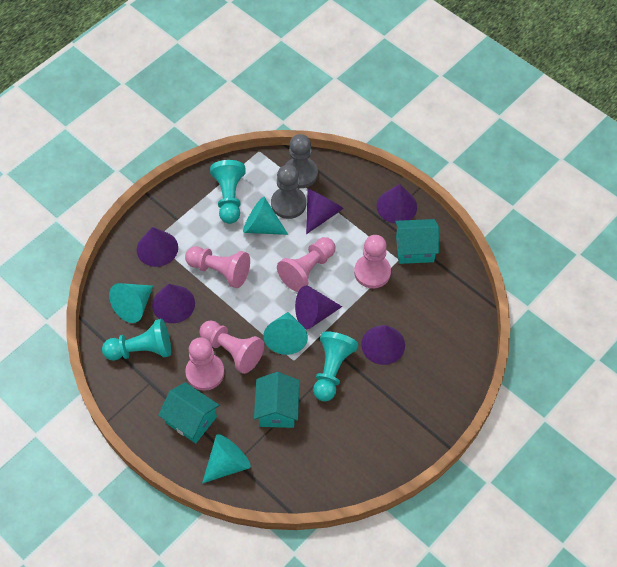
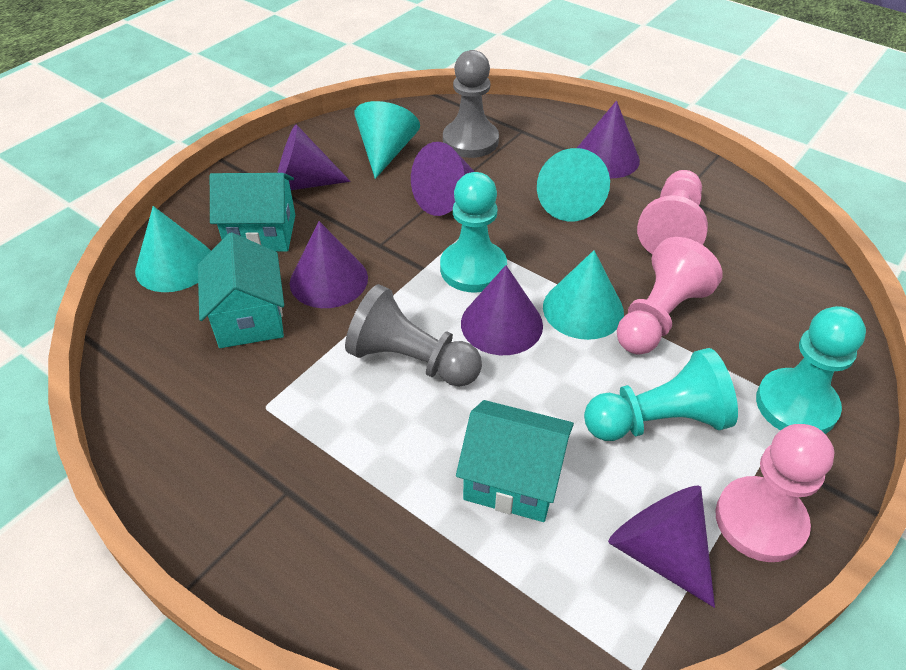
pink pawn: 5 -> 3

